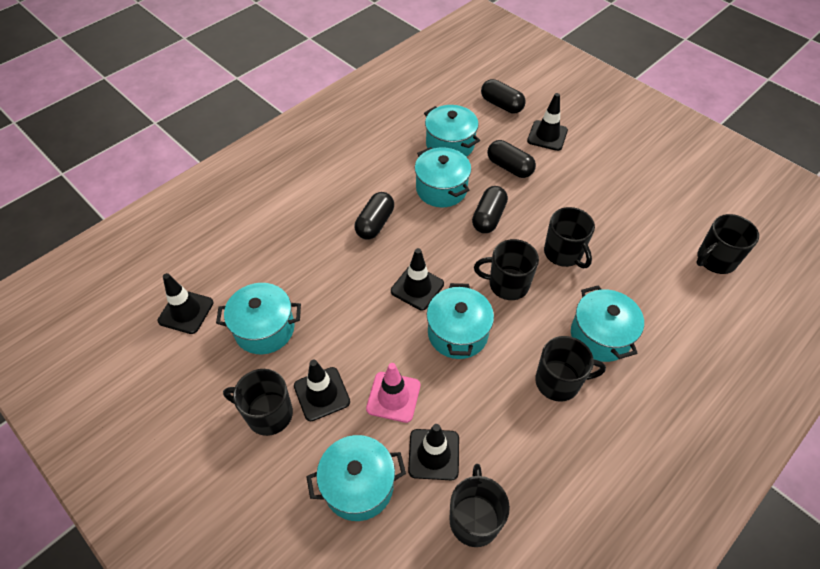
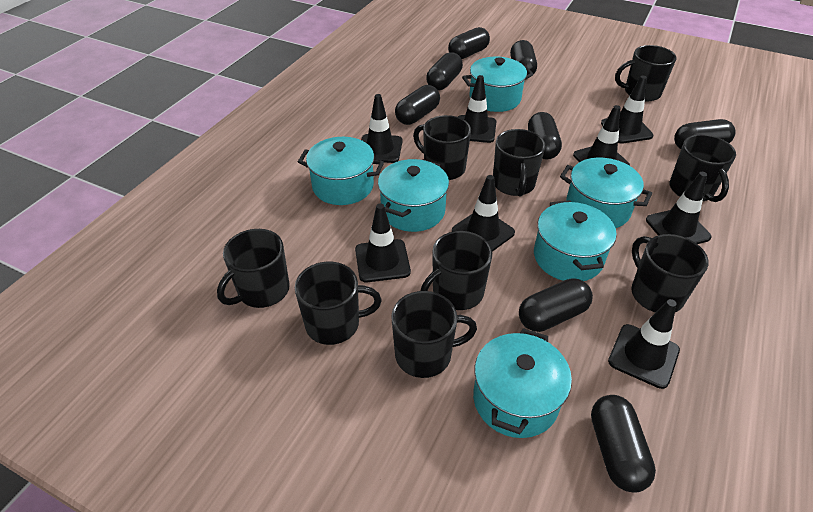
black capsule: 4 -> 8
black mug: 6 -> 9
black traffic cone: 5 -> 8
pink traffic cone: 1 -> 0

